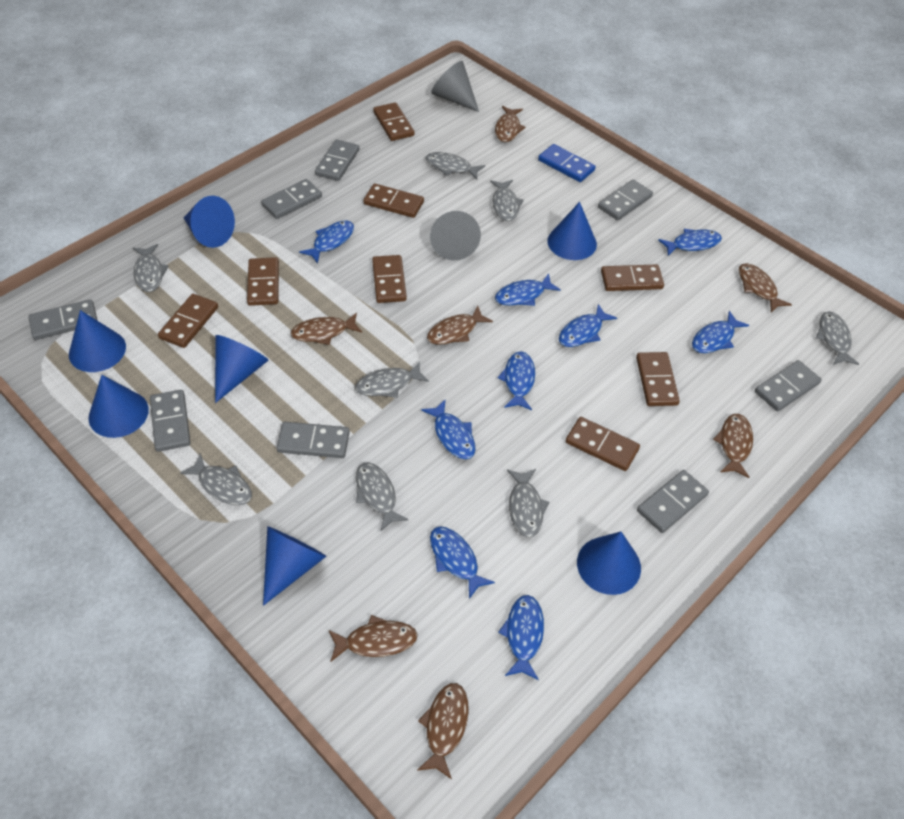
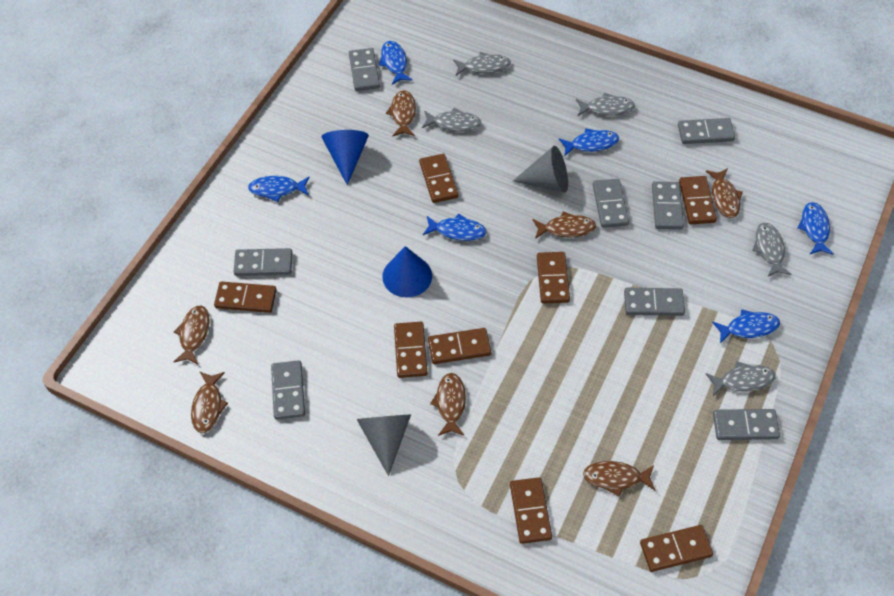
blue cone: 7 -> 2
blue domino: 1 -> 0
blue fish: 9 -> 6
grey fish: 8 -> 5

